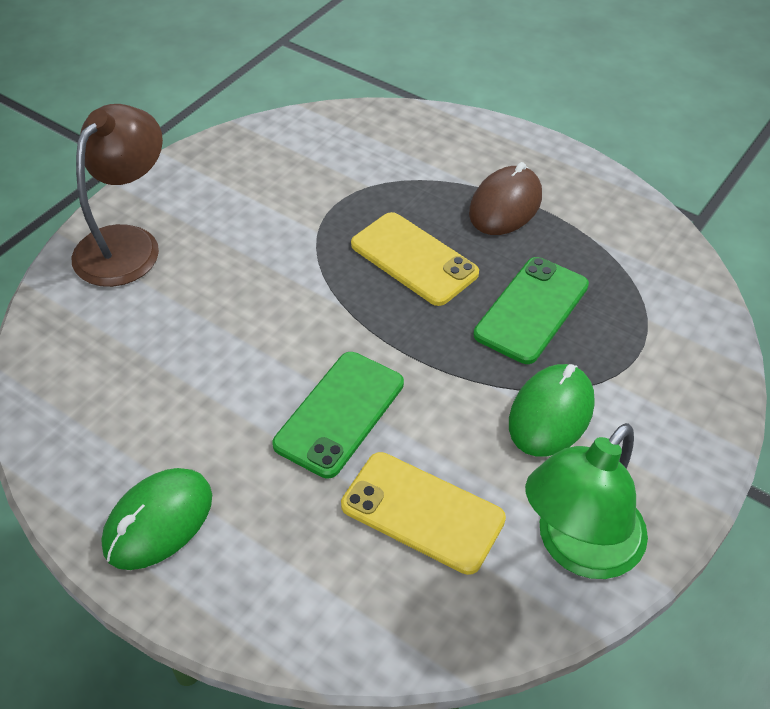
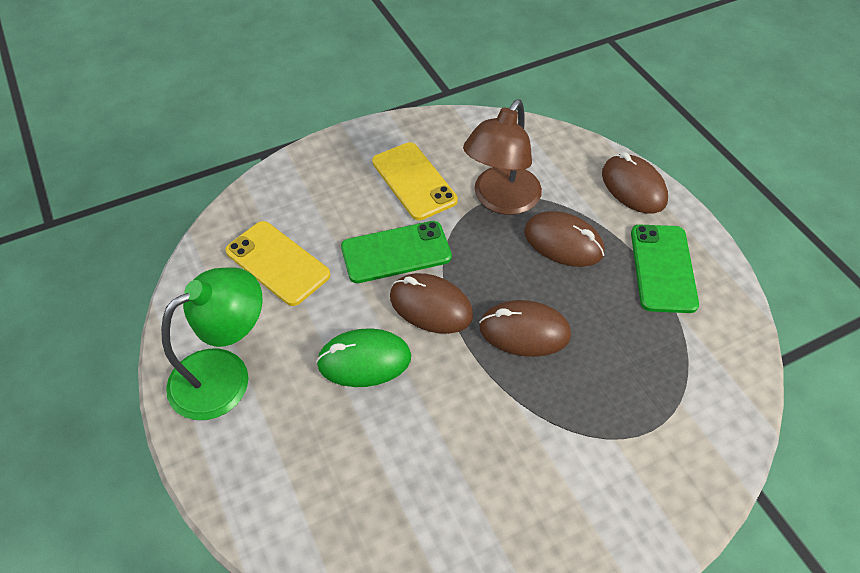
brown mouse: 1 -> 4
green mouse: 2 -> 1

